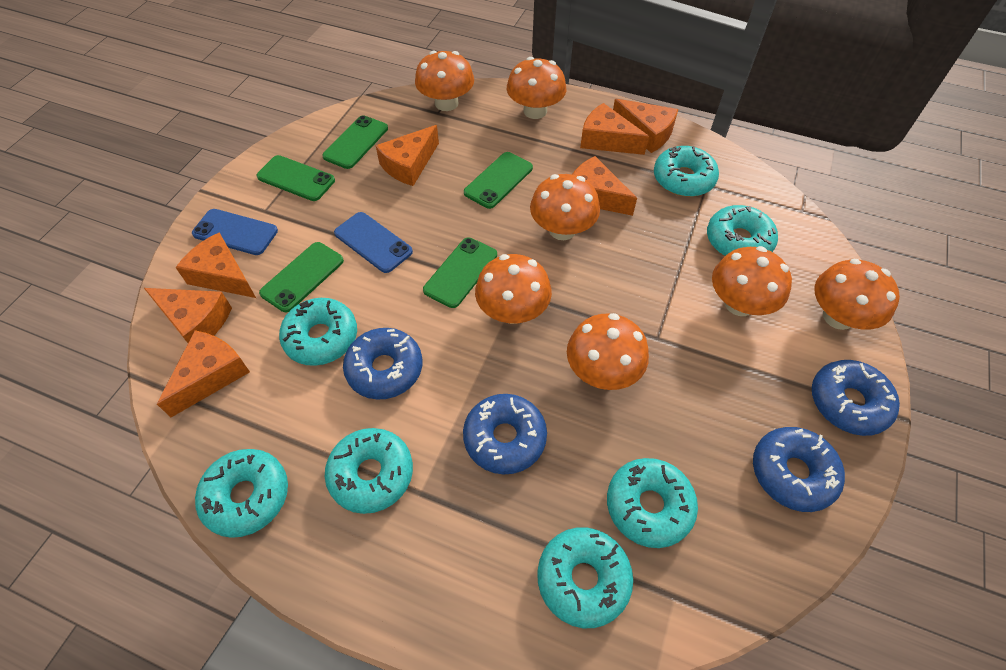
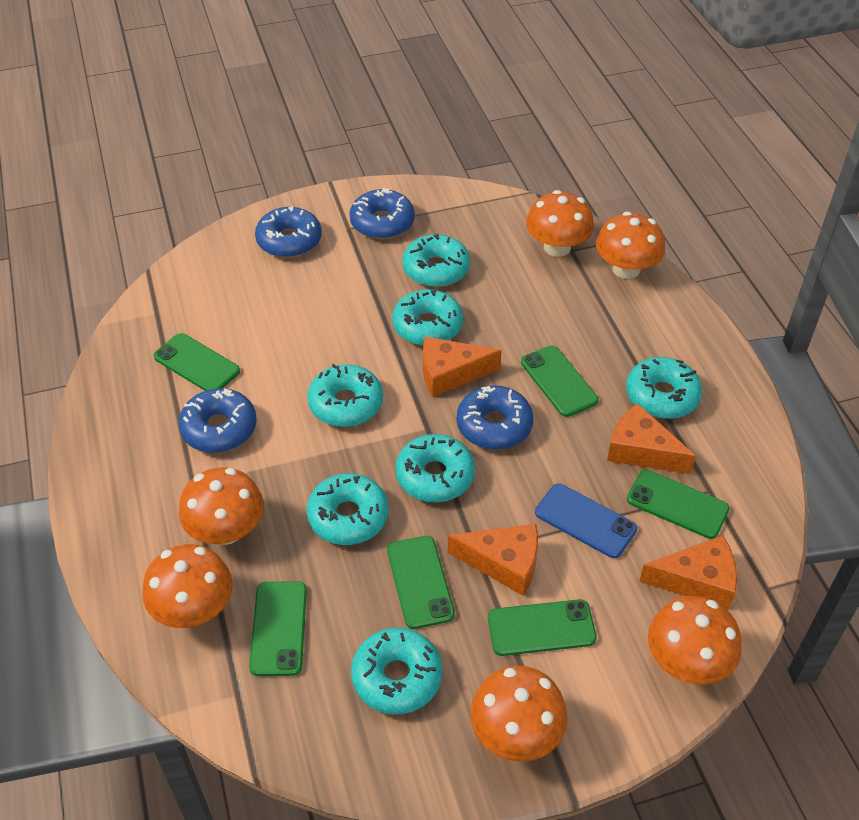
blue phone: 2 -> 1
green phone: 5 -> 6
orange cheese: 7 -> 4
orange mushroom: 7 -> 6

